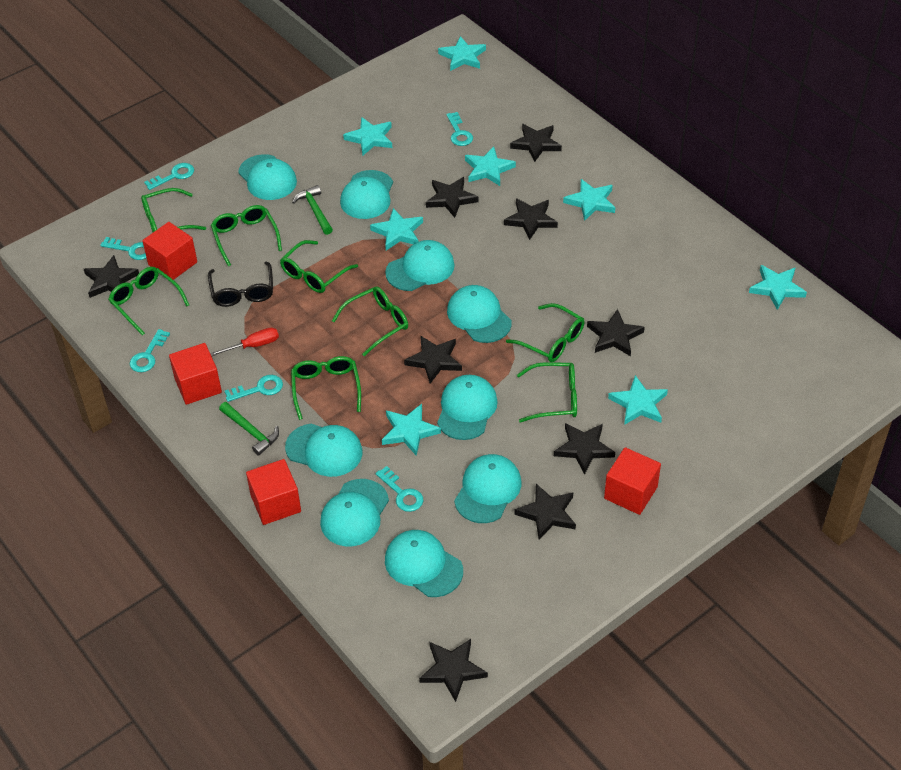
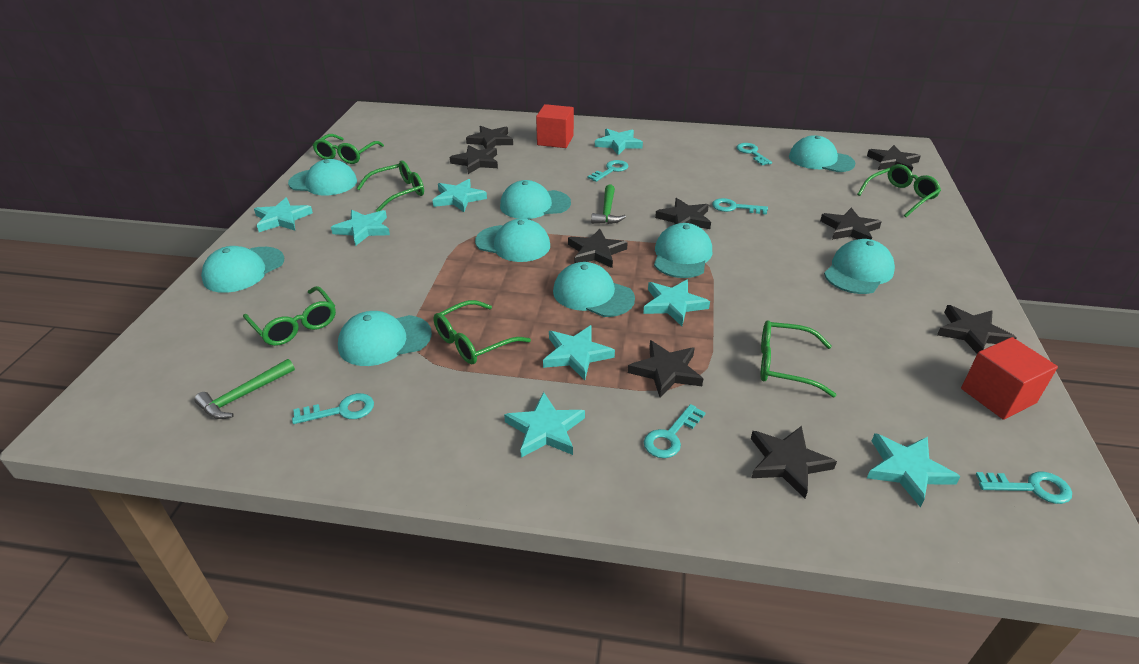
black glasses: 1 -> 0
green glasses: 8 -> 6
red cube: 4 -> 2
red screwdriver: 1 -> 0

